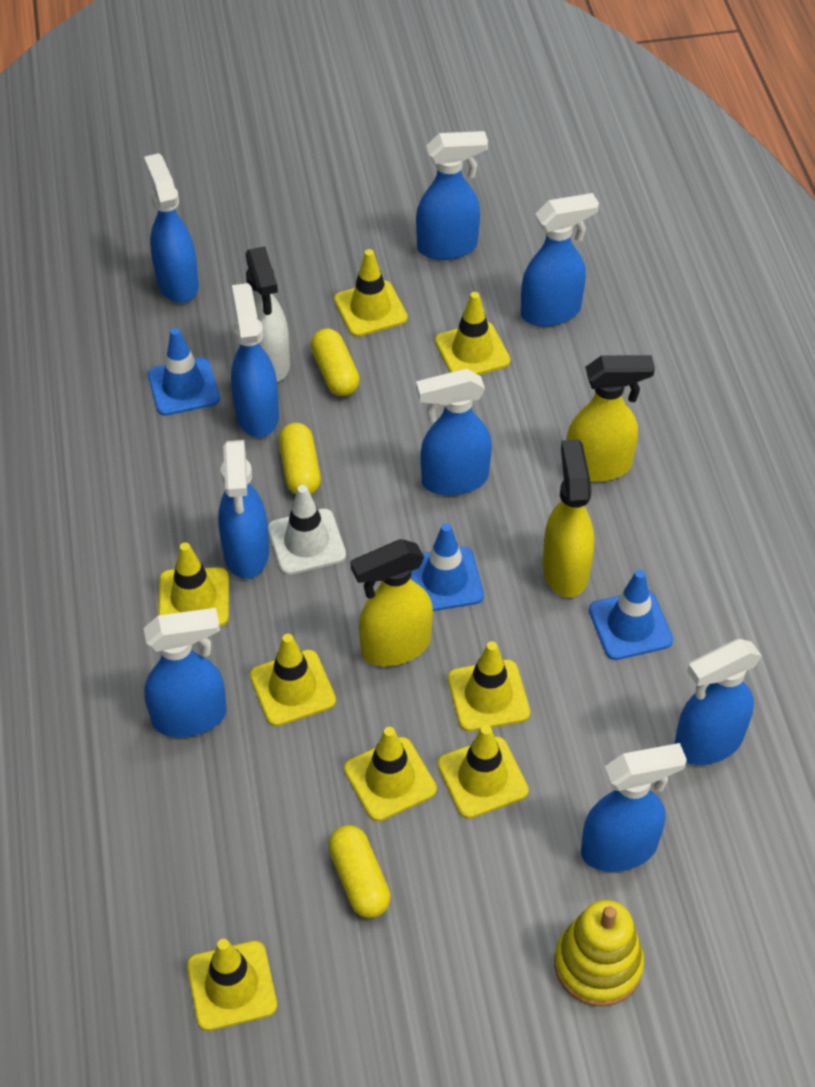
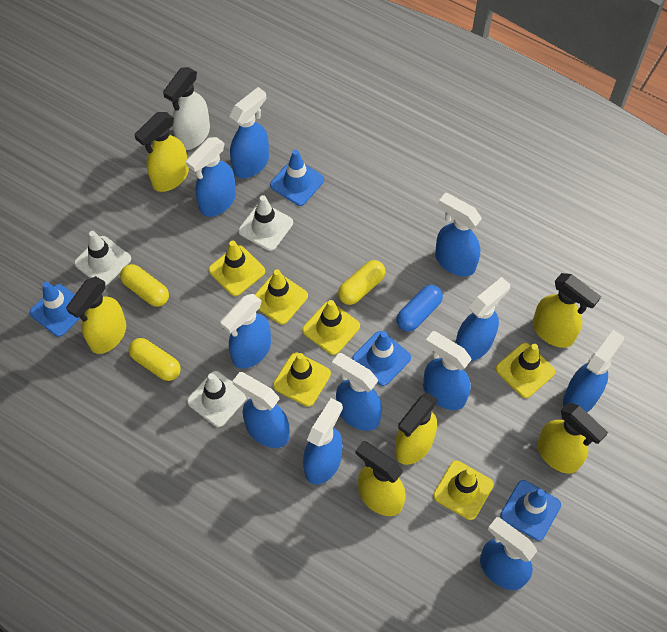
blue capsule: 0 -> 1
blue spray bottle: 9 -> 11
blue traffic cone: 3 -> 4
white traffic cone: 1 -> 3
yellow spray bottle: 3 -> 6
yellow stacking toy: 1 -> 0
yellow traffic cone: 8 -> 6

